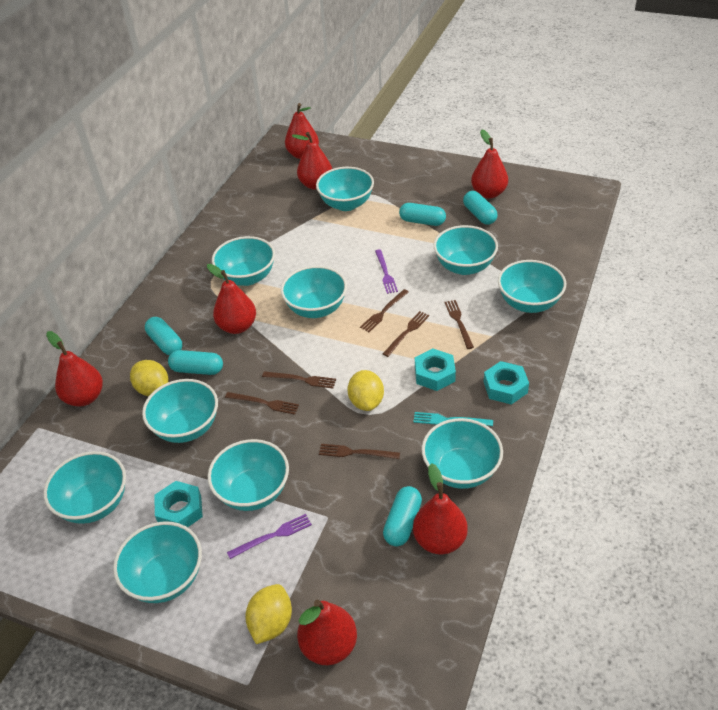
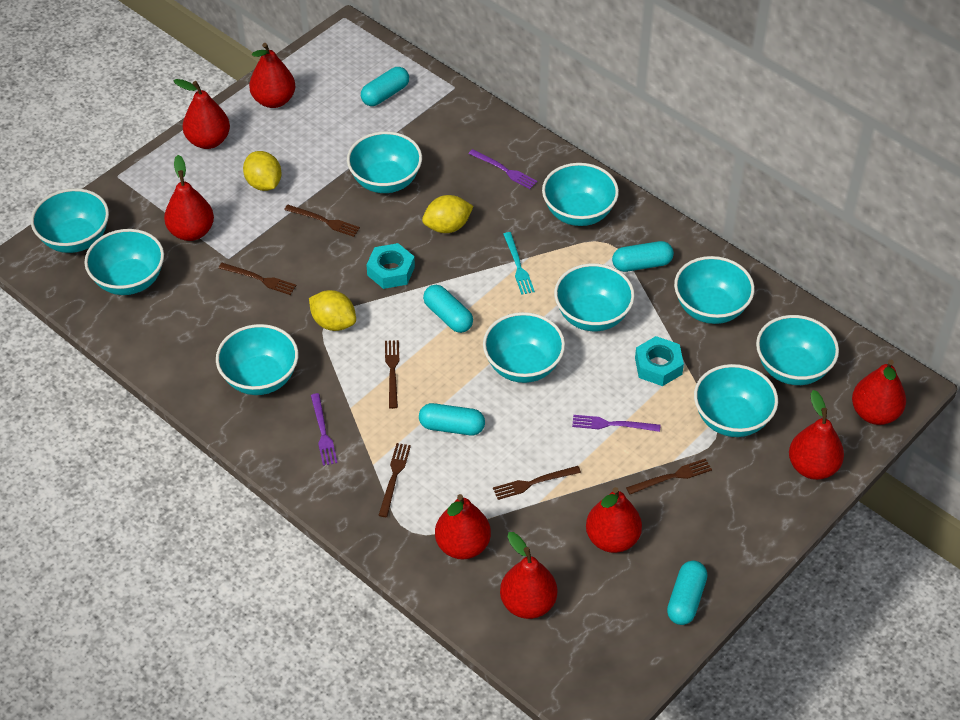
purple fork: 2 -> 3
red pear: 7 -> 8
turquoise nut: 3 -> 2

